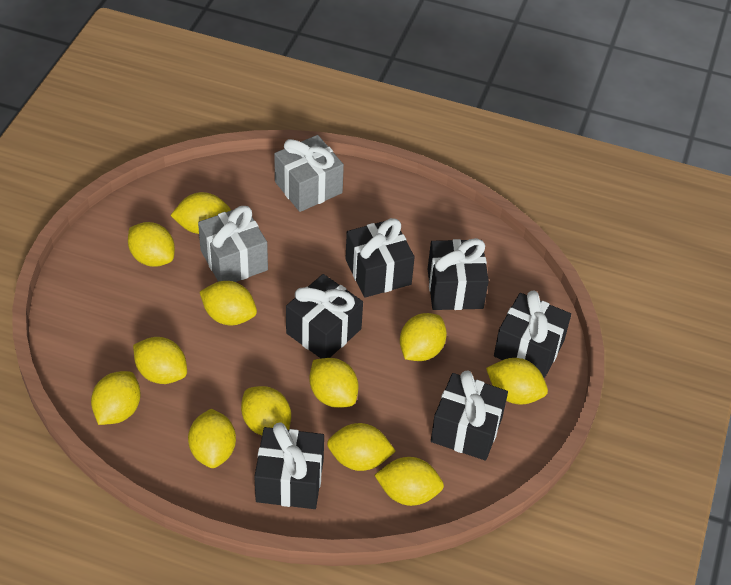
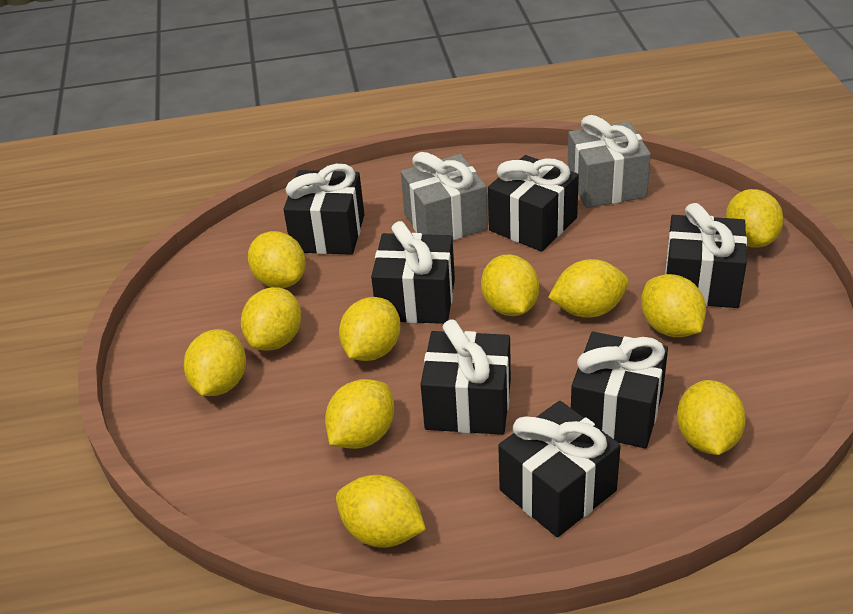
black gift: 6 -> 7
yellow lemon: 12 -> 11

